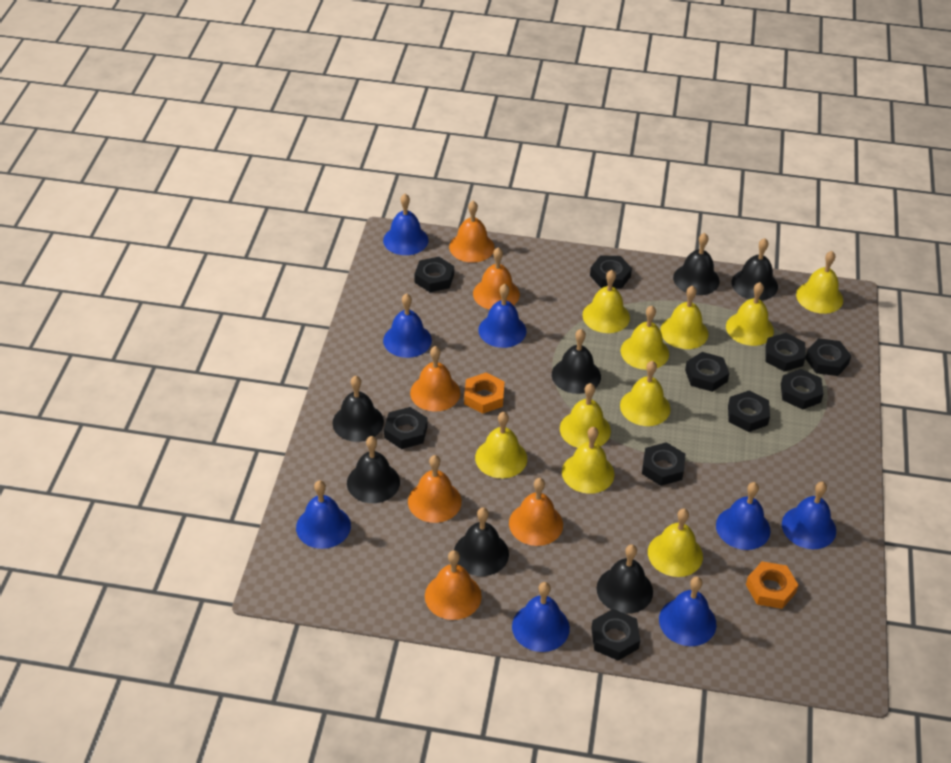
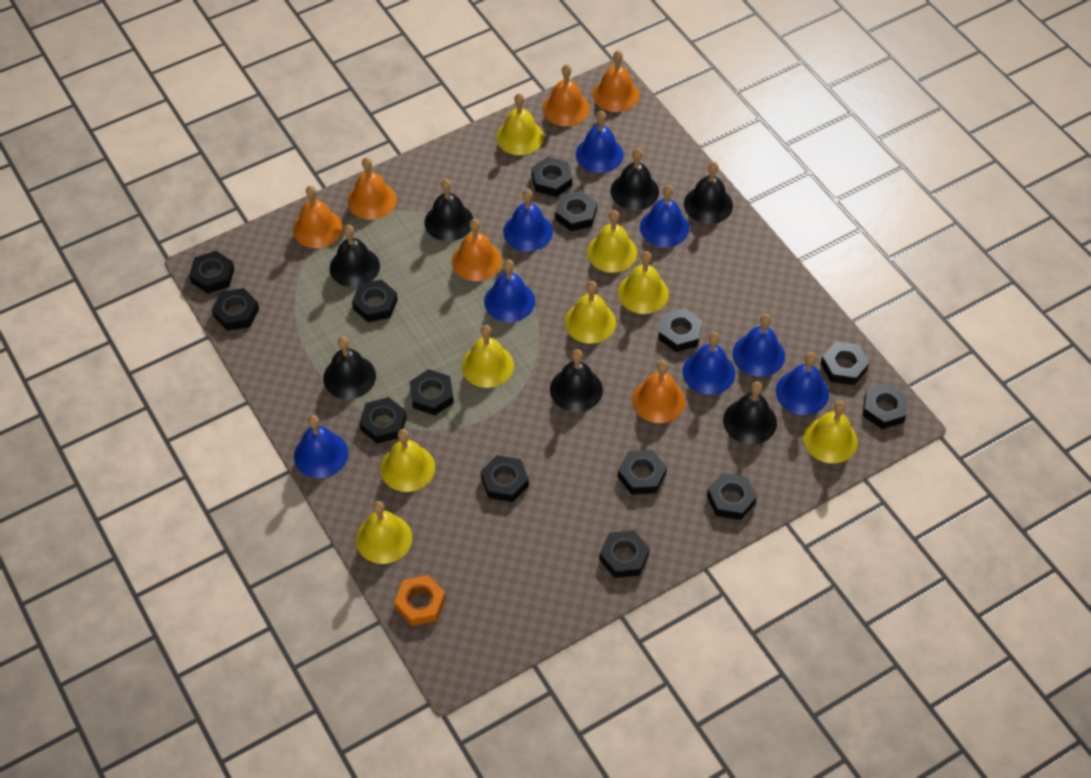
black nut: 10 -> 14
orange nut: 2 -> 1
yellow bell: 10 -> 8

